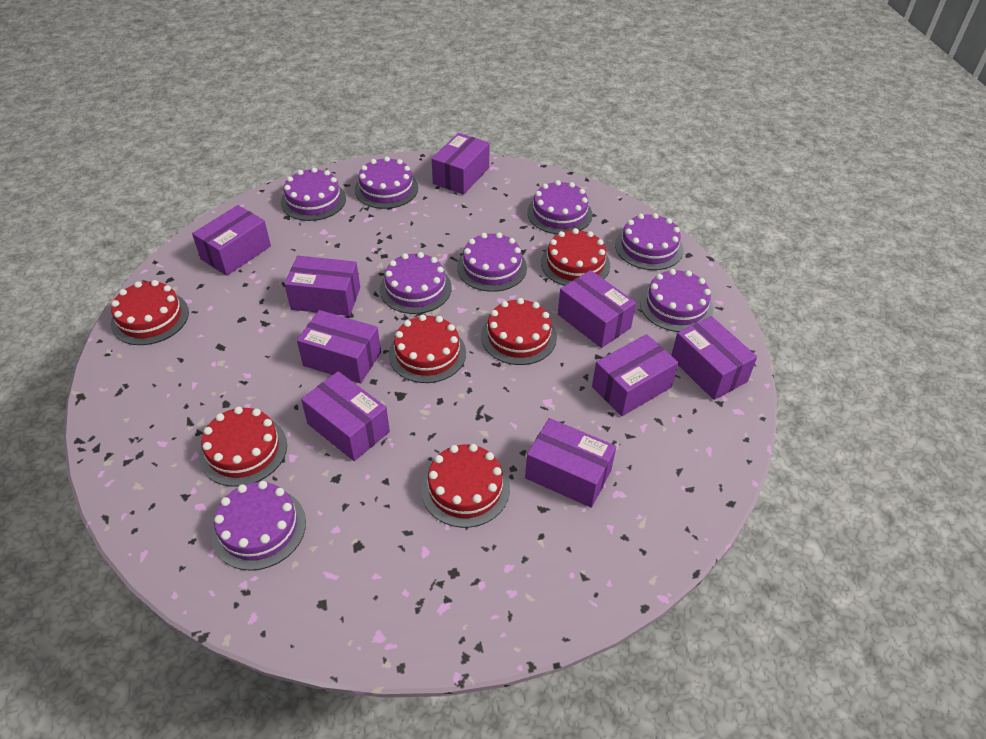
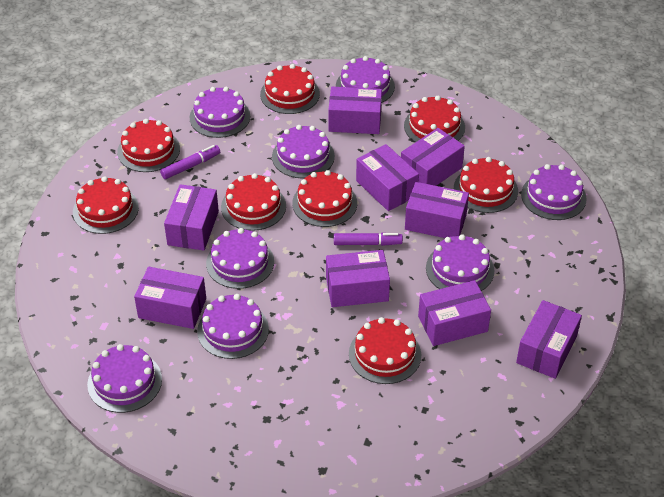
purple marker: 0 -> 2
red cake: 6 -> 8

